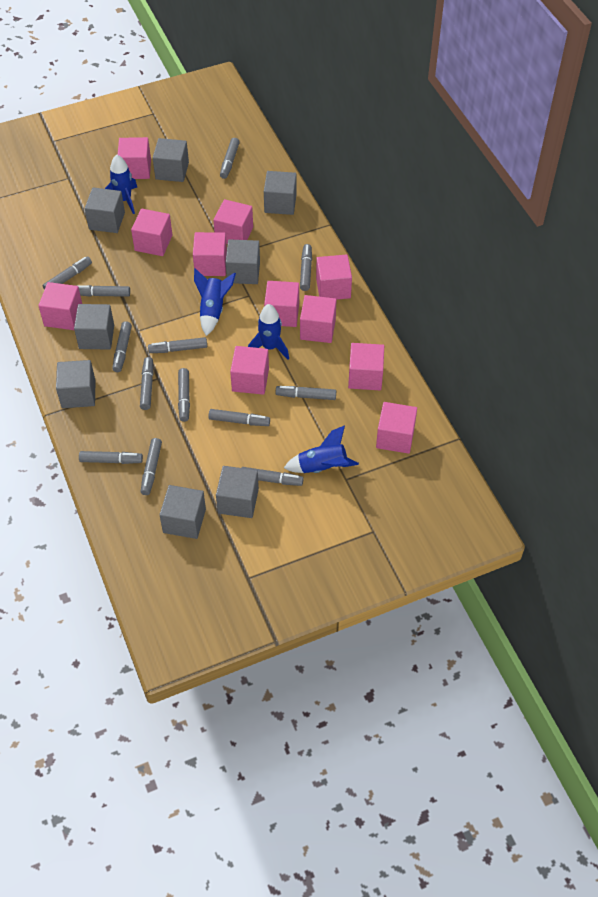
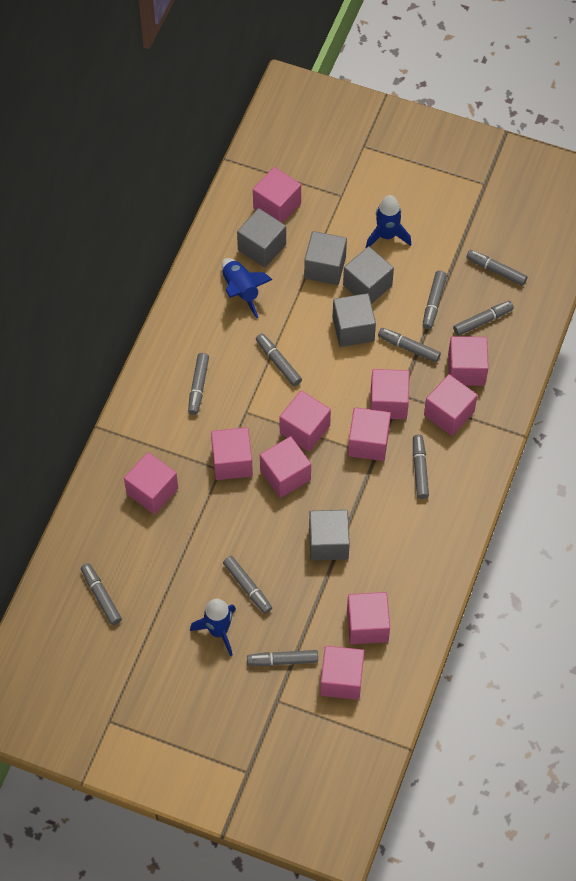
blue rocket: 4 -> 3
grey cube: 8 -> 5
grey marker: 13 -> 10

